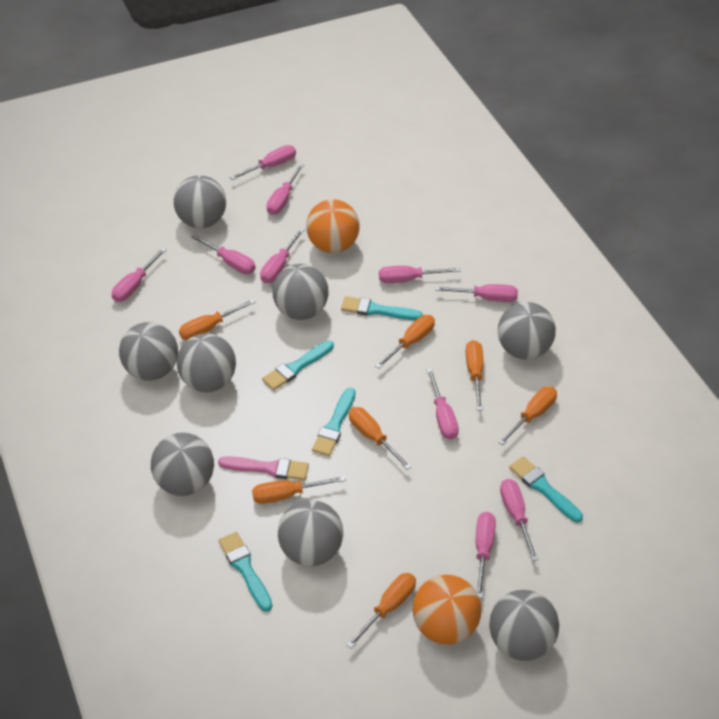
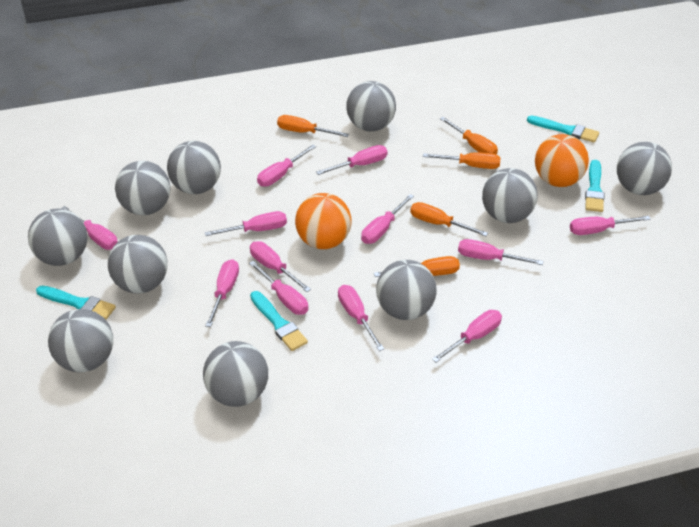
grey ball: 8 -> 10
orange screwdriver: 7 -> 5
pink brush: 1 -> 0
pink screwdriver: 10 -> 12
turquoise brush: 5 -> 4

